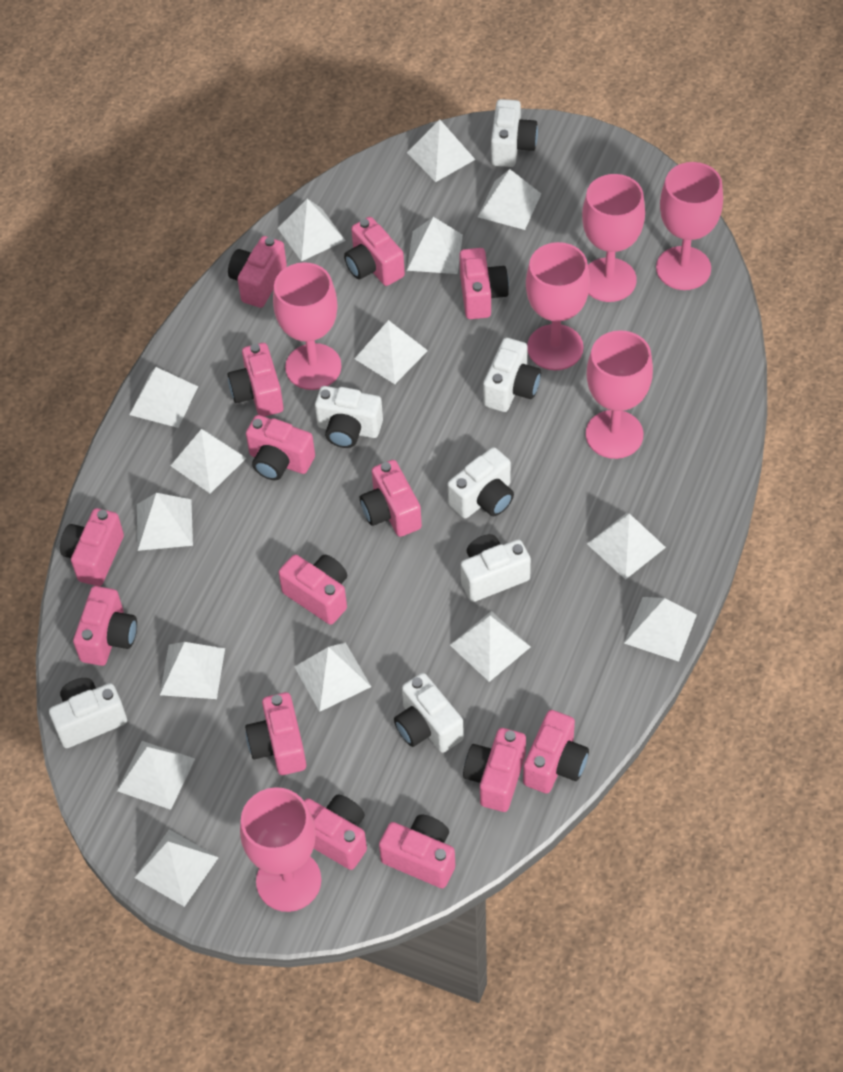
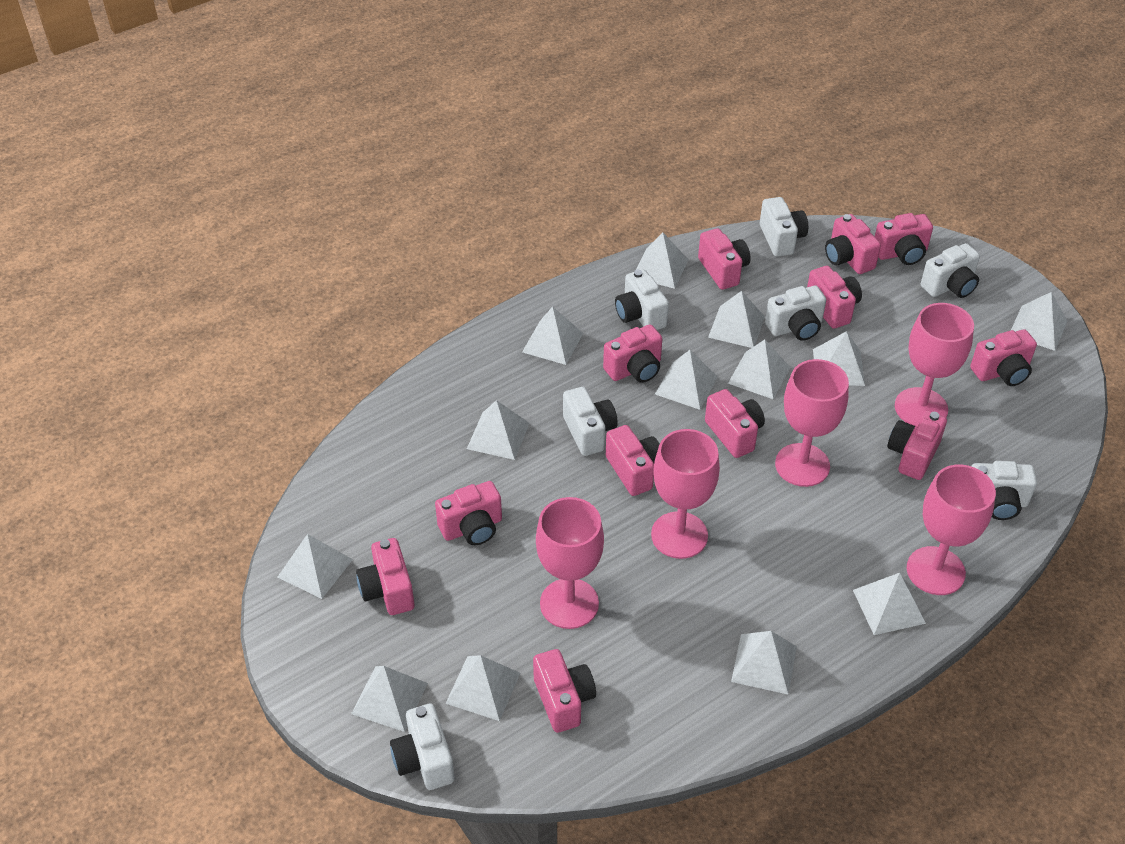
pink camera: 14 -> 12
pink goblet: 6 -> 5
white pyramid: 15 -> 13

